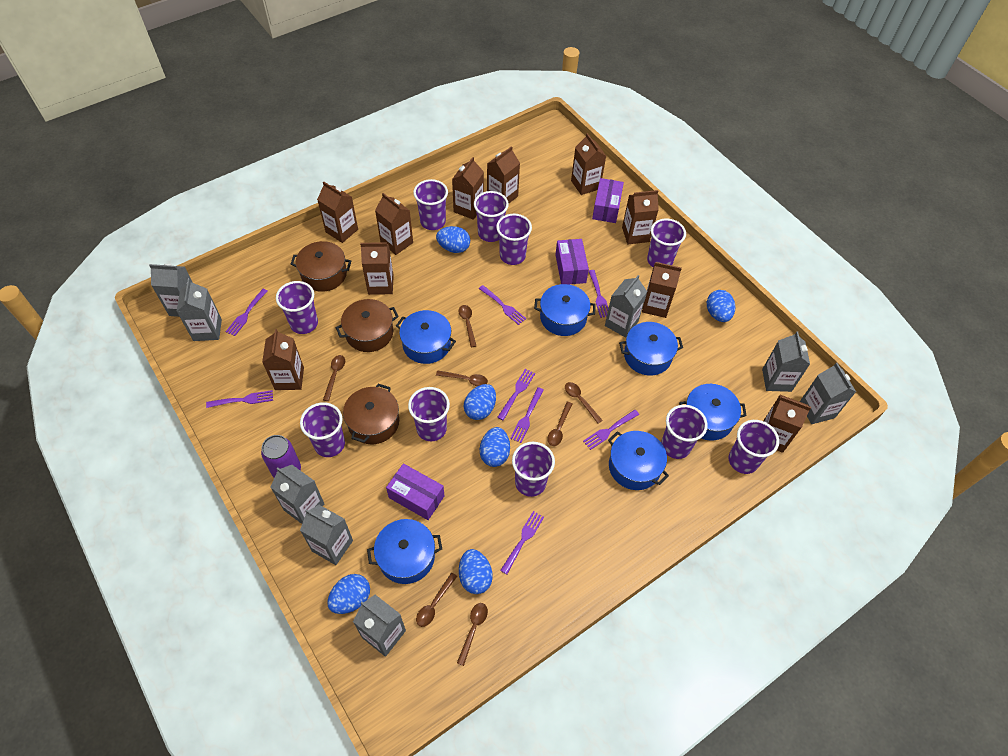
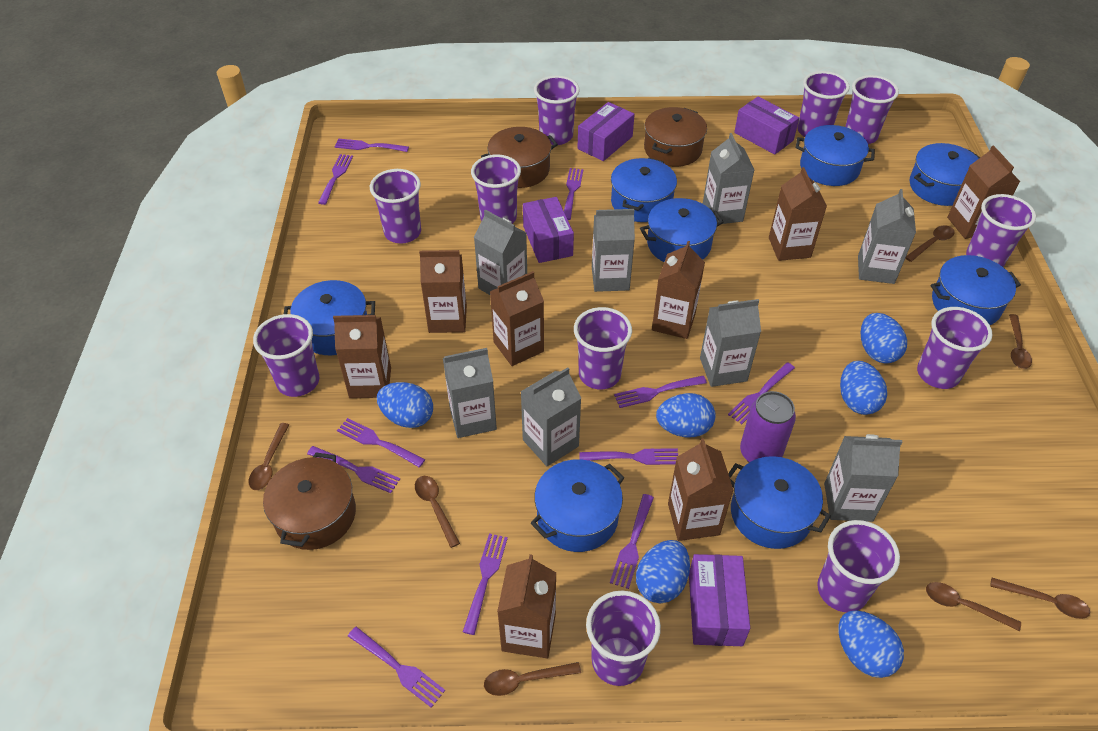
blue pot: 6 -> 8
brown carton: 10 -> 8
purple box: 3 -> 4
purple cup: 10 -> 11
purple fork: 8 -> 11

